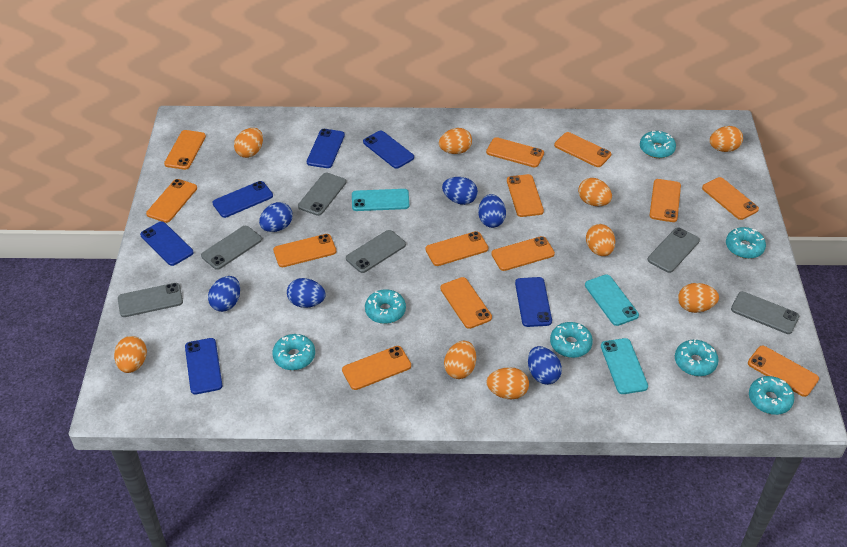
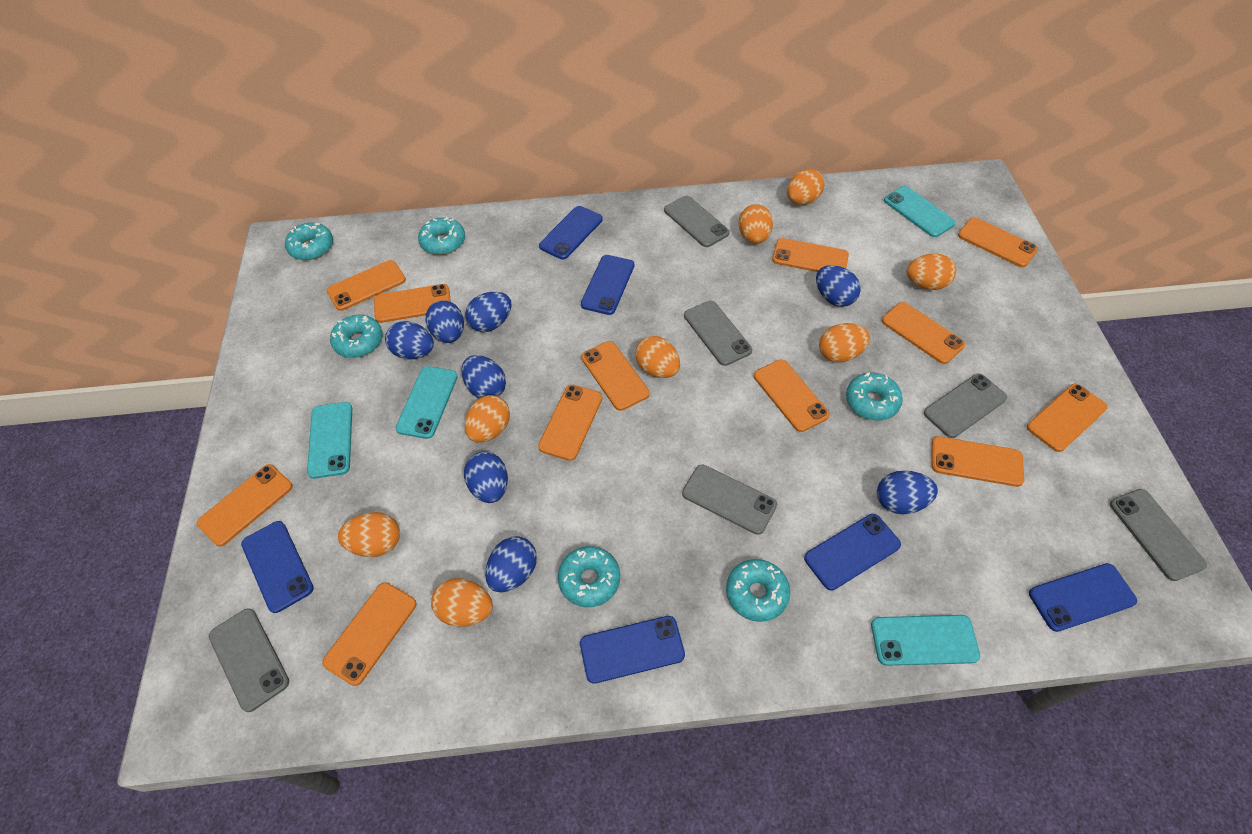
blue egg: 6 -> 8
orange egg: 9 -> 8
orange phone: 13 -> 12
turquoise donut: 7 -> 6
turquoise phone: 3 -> 4

